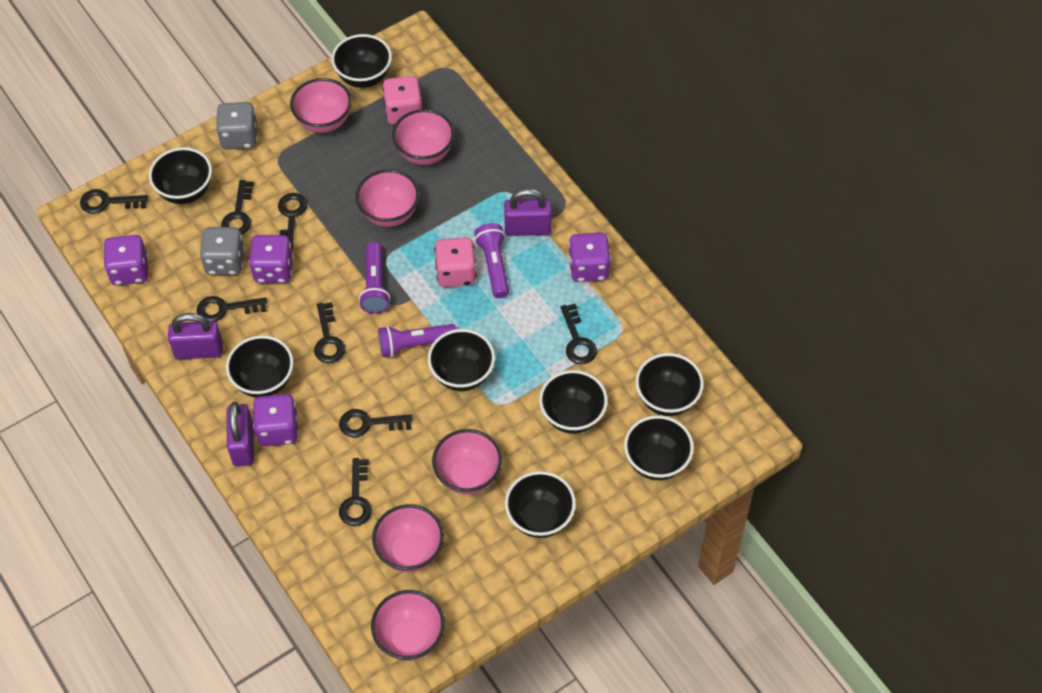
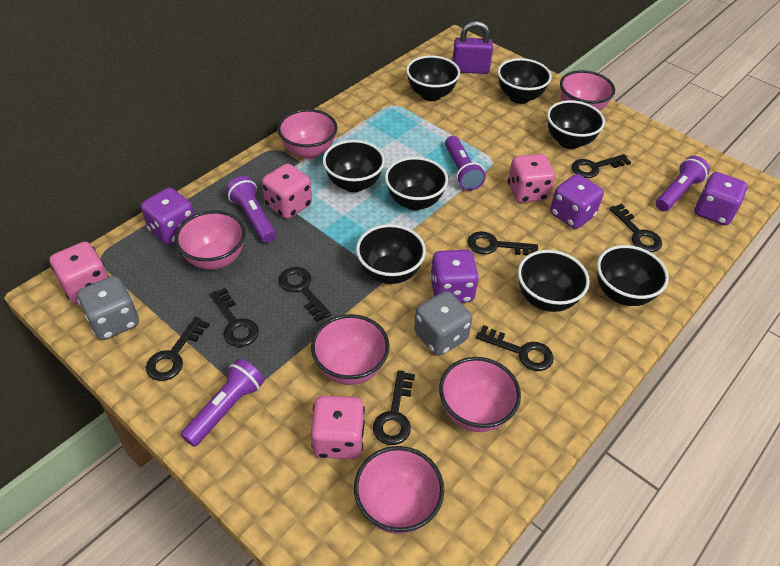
pink dice: 2 -> 4
purple flashlight: 3 -> 4
purple padlock: 3 -> 1

